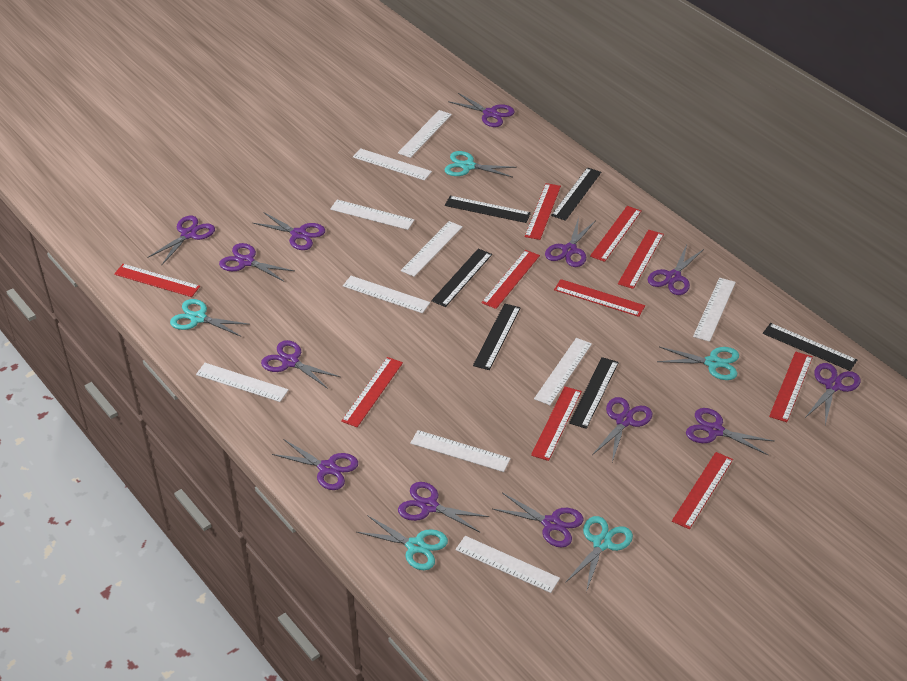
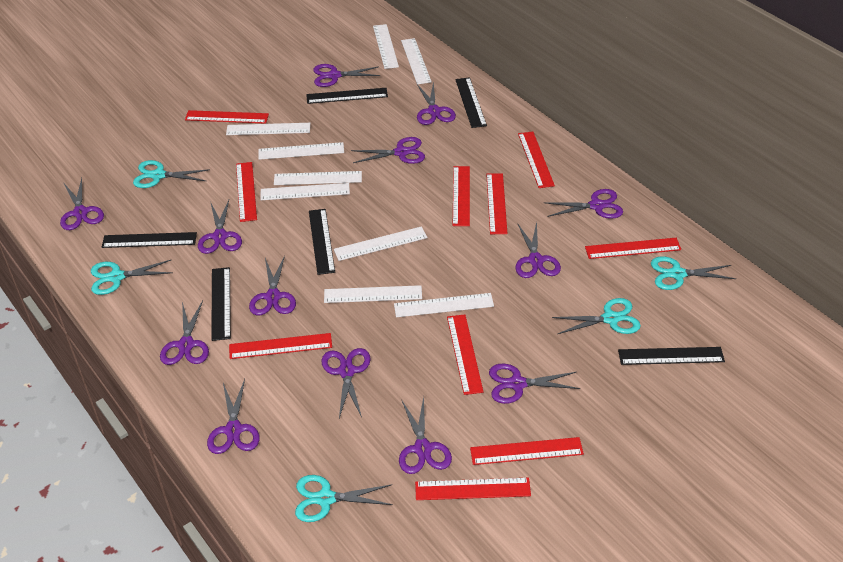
white ruler: 10 -> 9

